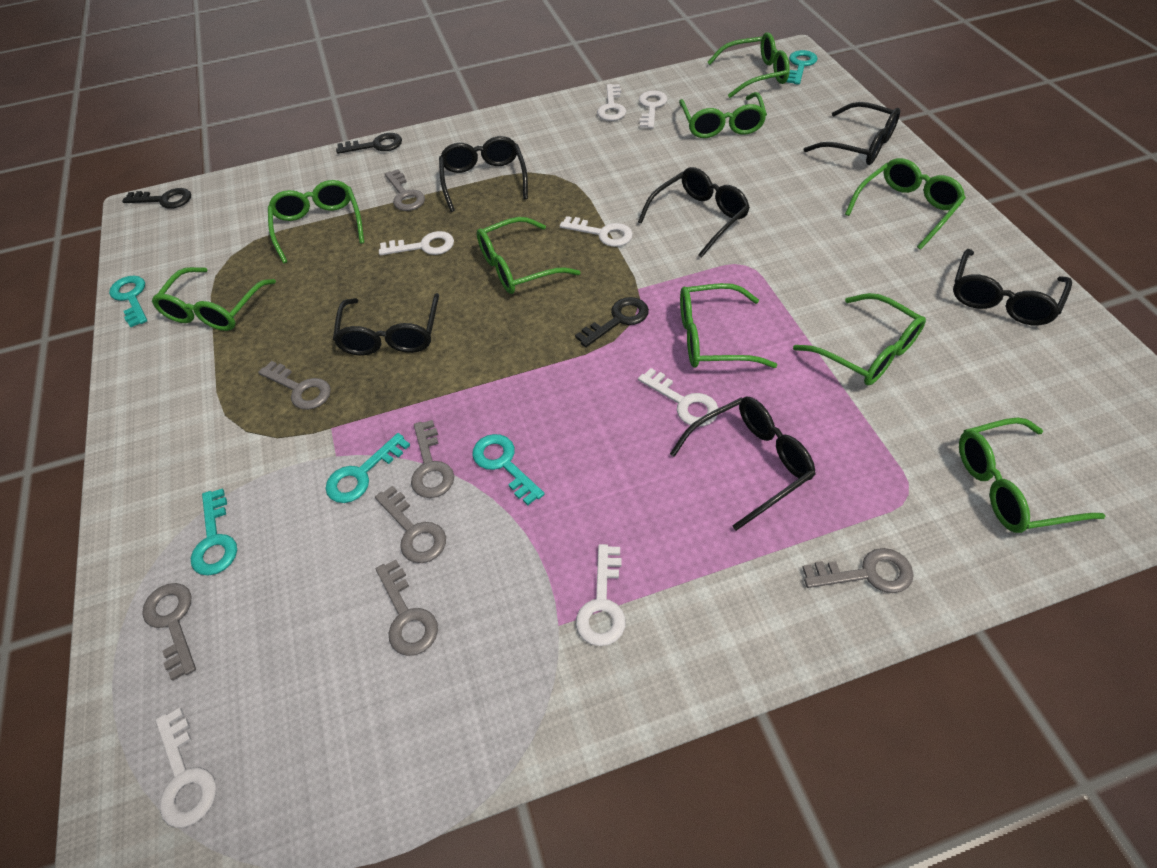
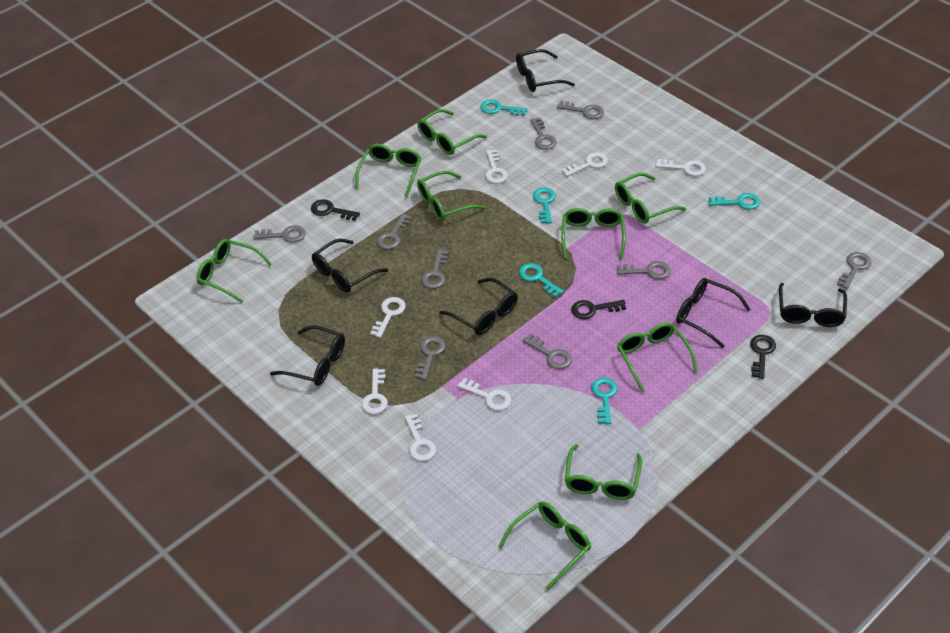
grey key: 7 -> 9

